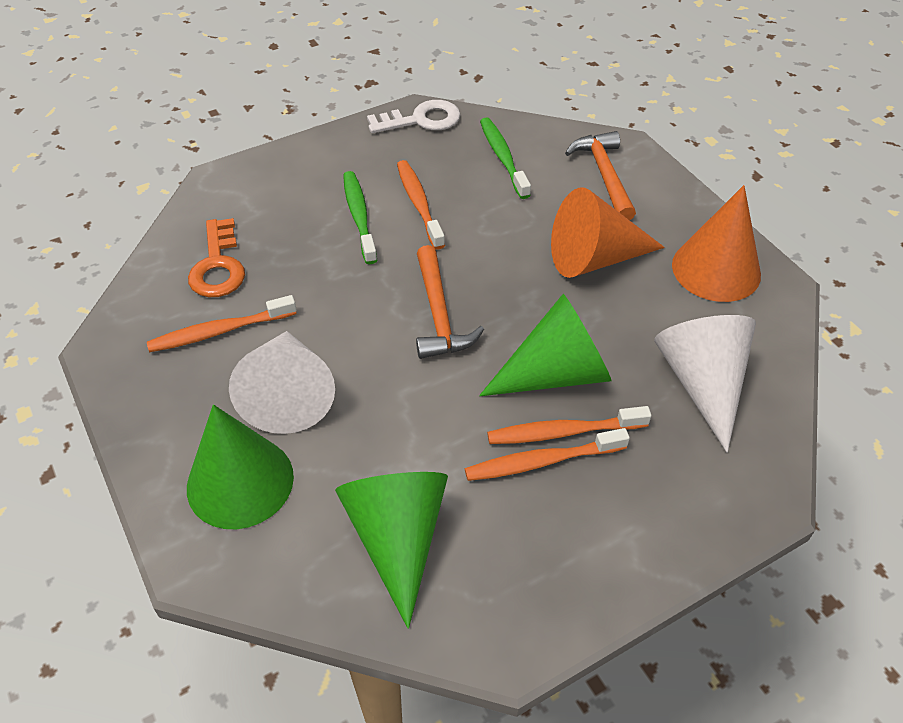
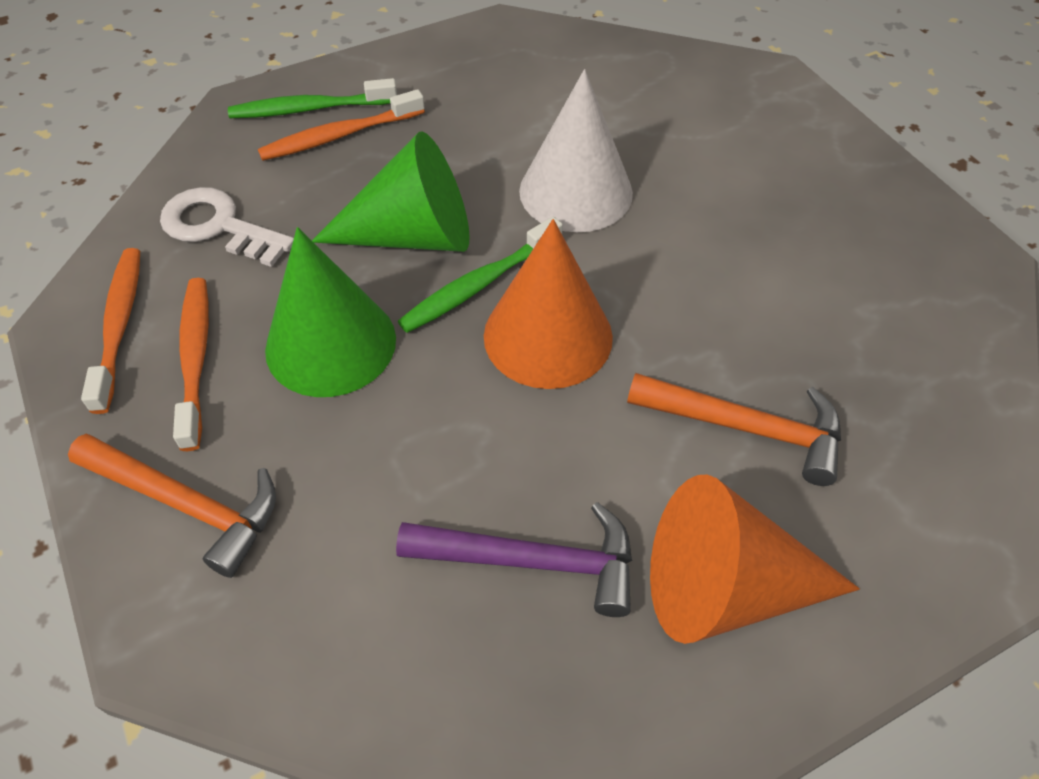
green cone: 3 -> 2
orange key: 1 -> 0
orange toothbrush: 4 -> 3
purple hammer: 0 -> 1
white cone: 2 -> 1

